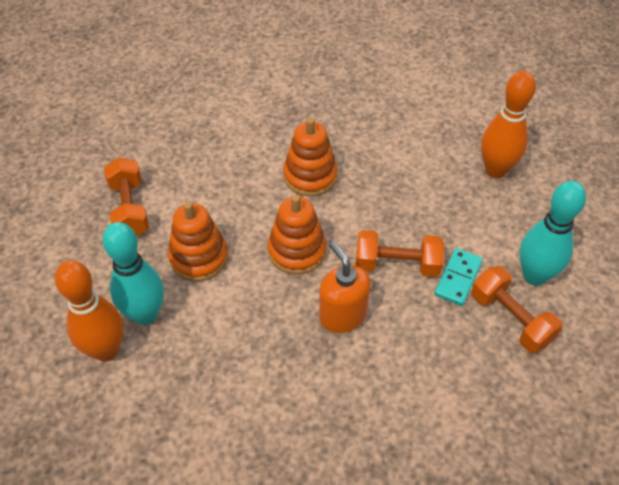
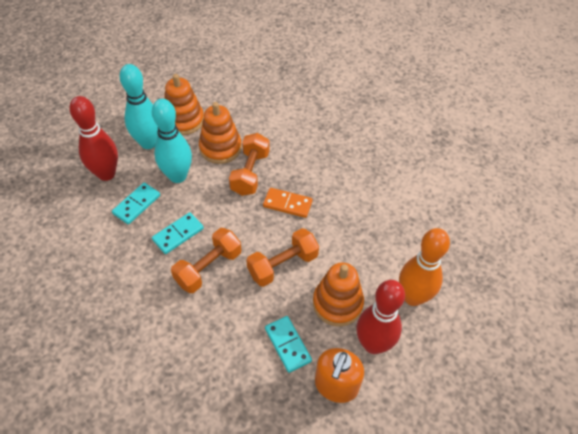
orange bowling pin: 2 -> 1
orange domino: 0 -> 1
red bowling pin: 0 -> 2
turquoise domino: 1 -> 3

